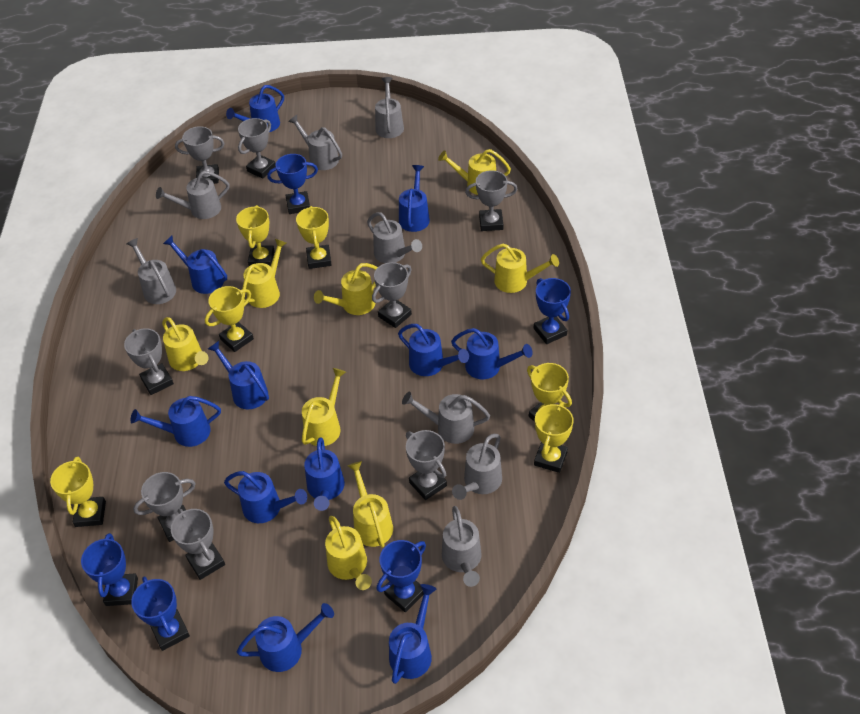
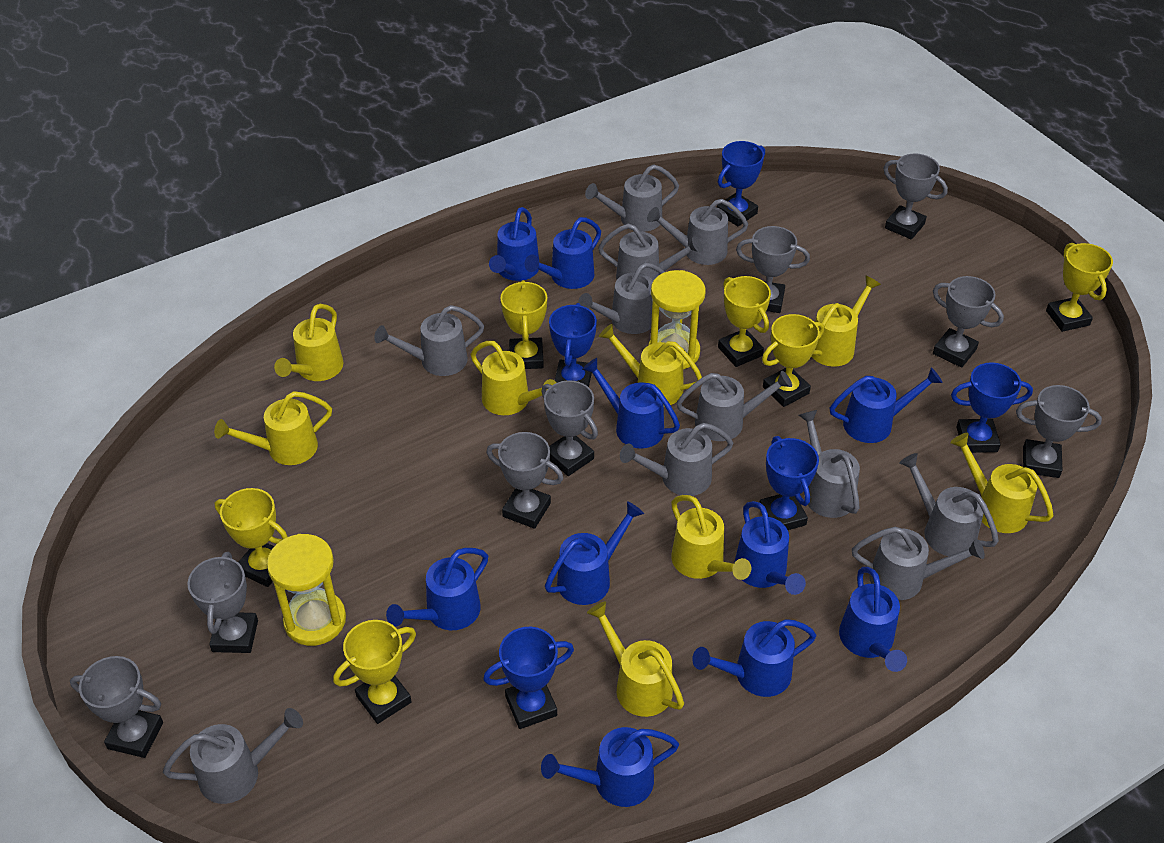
blue watering can: 11 -> 10
grey watering can: 8 -> 11
yellow hourglass: 0 -> 2

